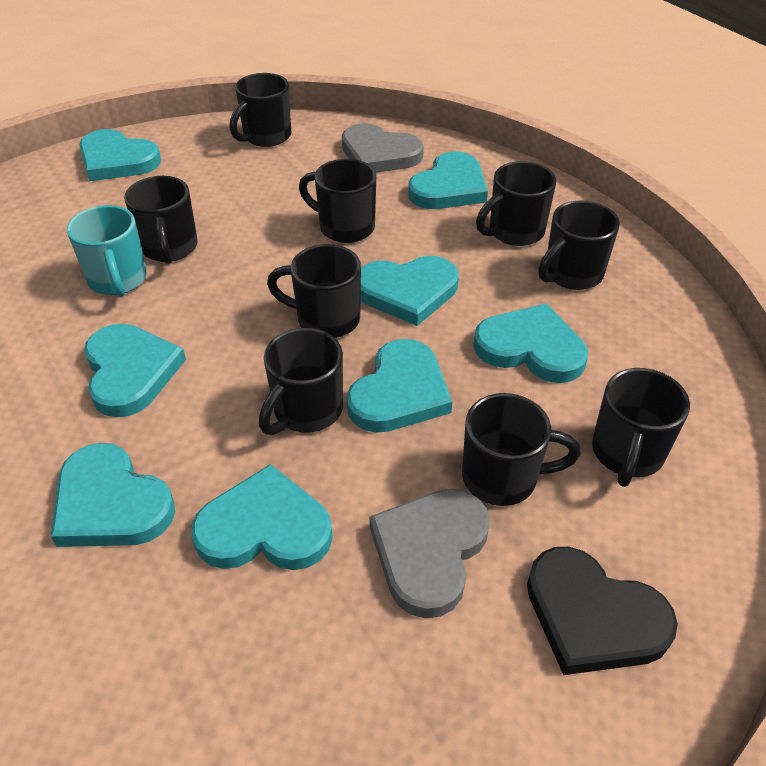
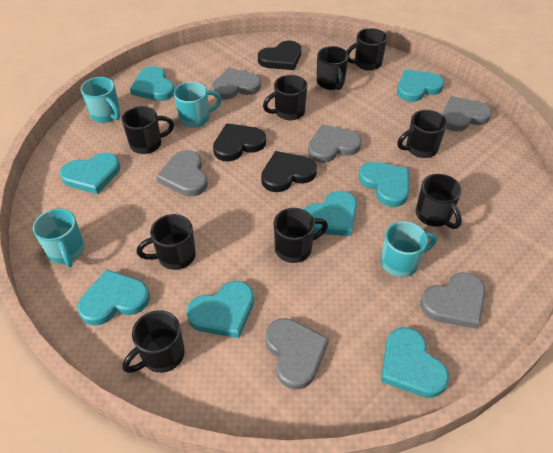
black heart: 1 -> 3
grey heart: 2 -> 6
turquoise mug: 1 -> 4

